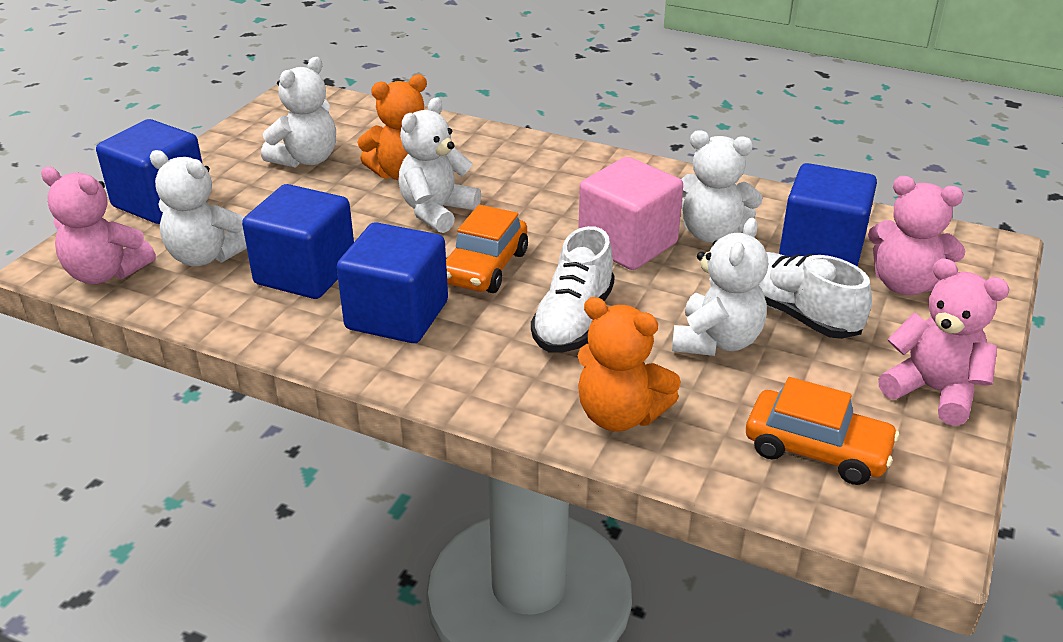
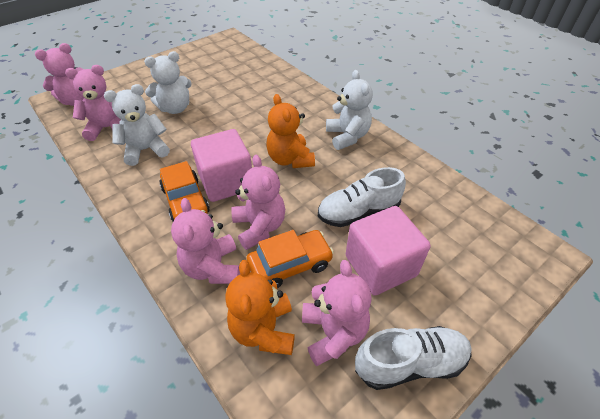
blue cube: 4 -> 0
pink cube: 1 -> 2
pink teddy bear: 3 -> 5
white teddy bear: 5 -> 3

